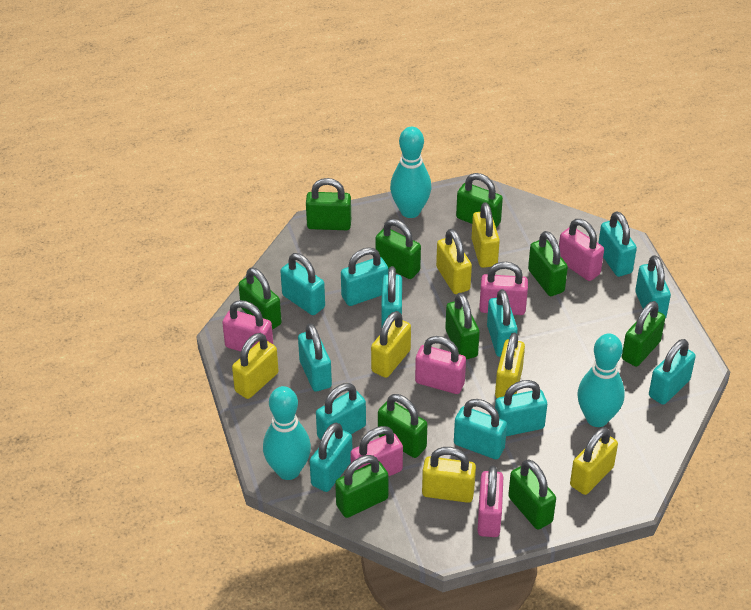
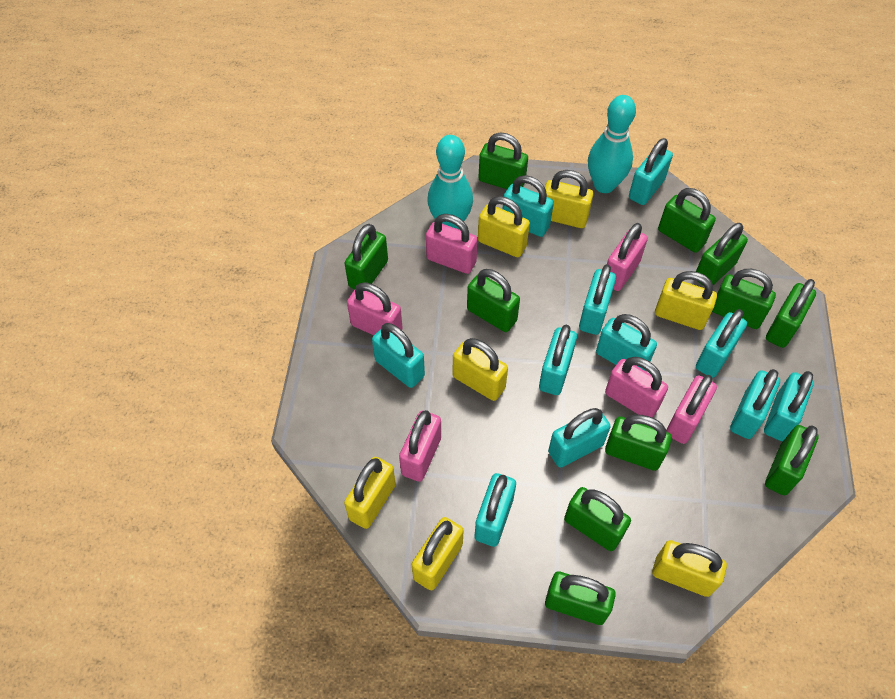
green padlock: 10 -> 11
turquoise bowling pin: 3 -> 2
turquoise padlock: 12 -> 11

